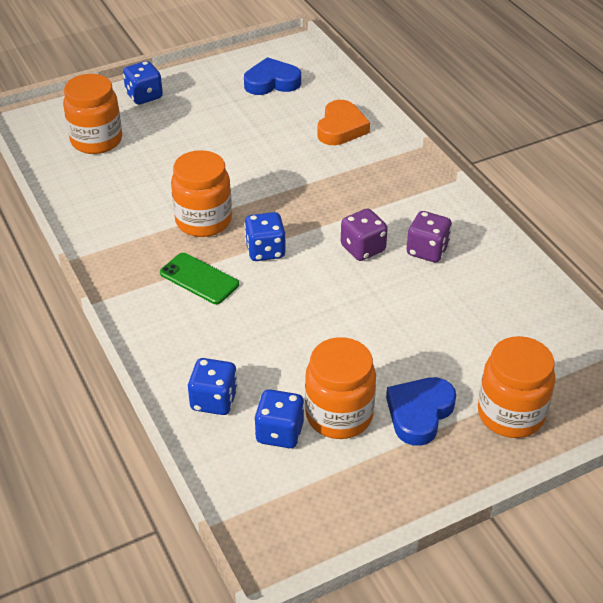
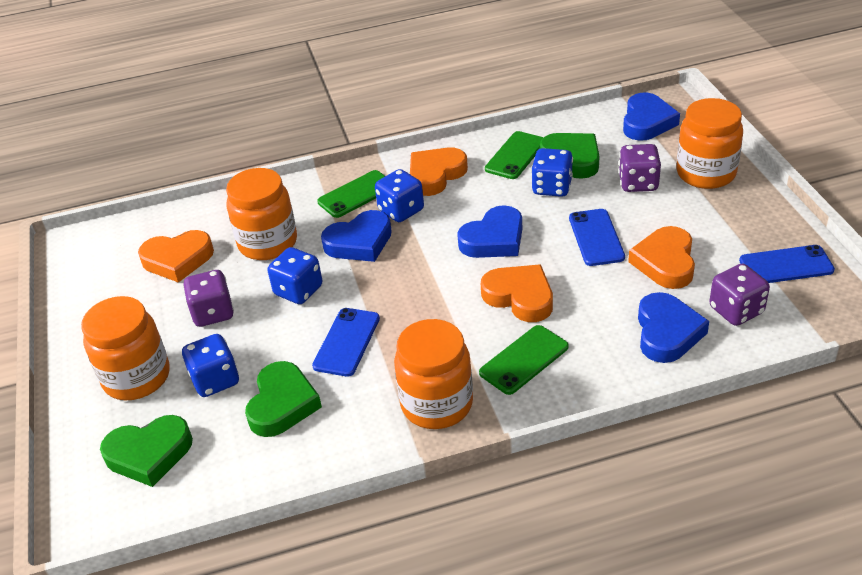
blue heart: 2 -> 4
blue phone: 0 -> 3
green heart: 0 -> 3
green phone: 1 -> 3
orange heart: 1 -> 4
purple dice: 2 -> 3

